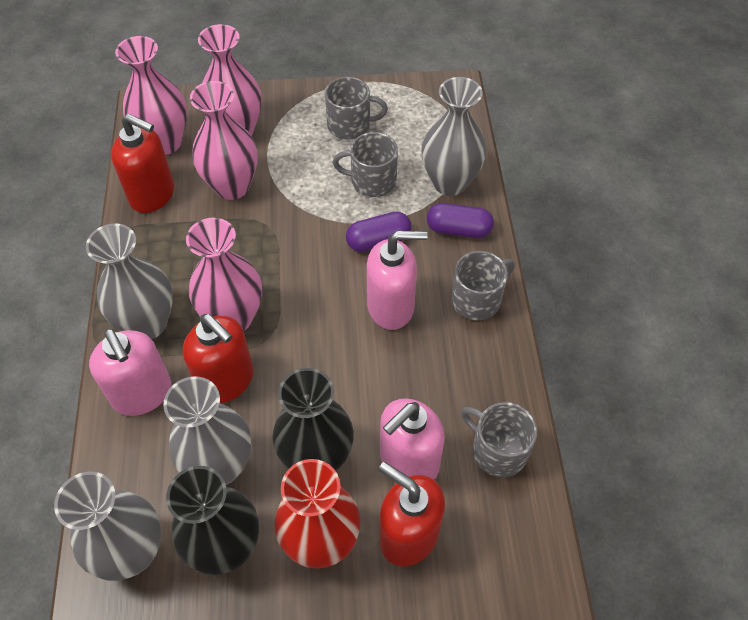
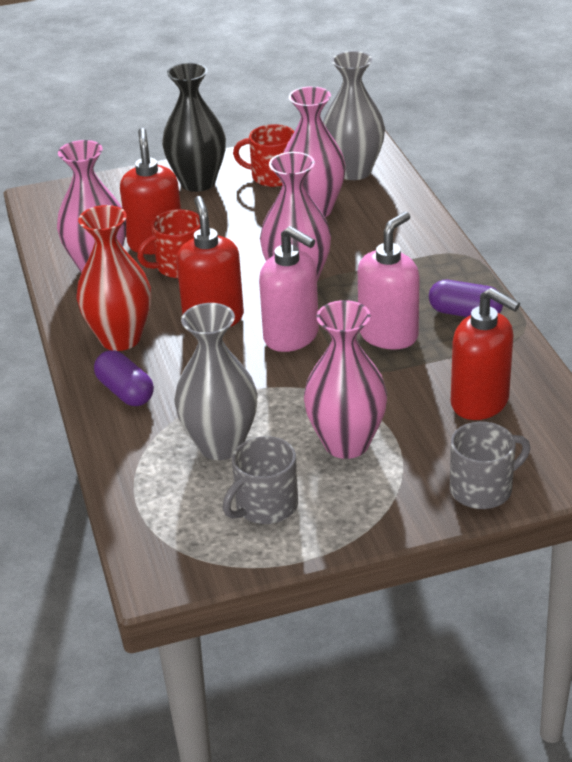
black vase: 2 -> 1
grey mug: 4 -> 2
grey vase: 4 -> 2
pink soap dispenser: 3 -> 2
red mug: 0 -> 2

